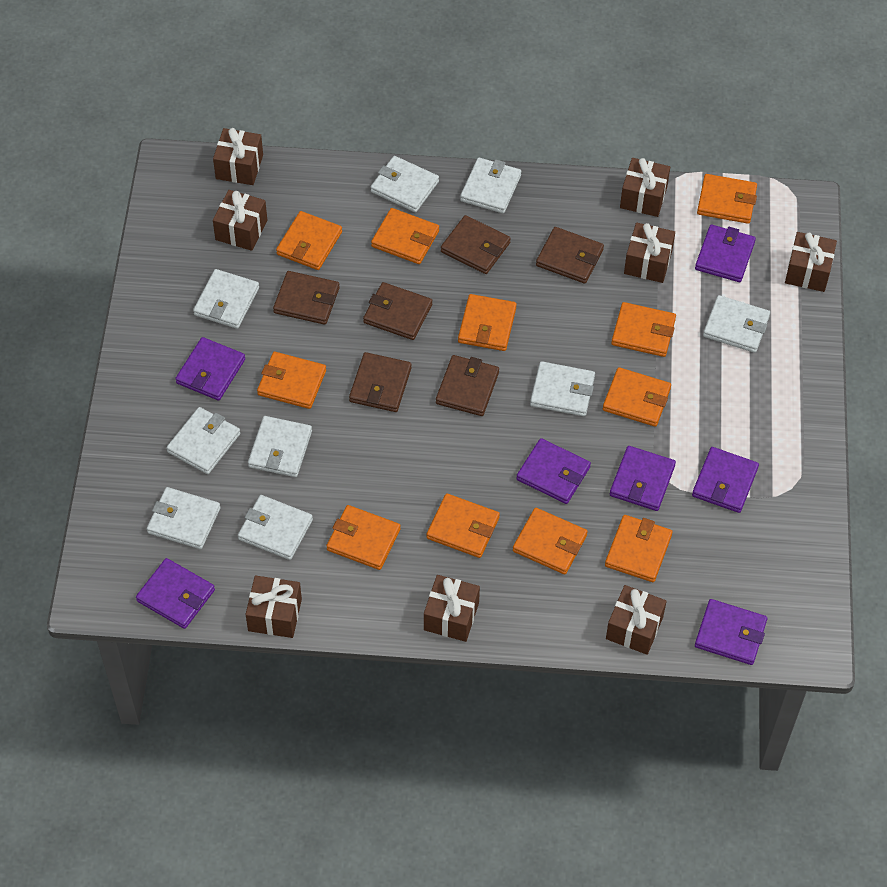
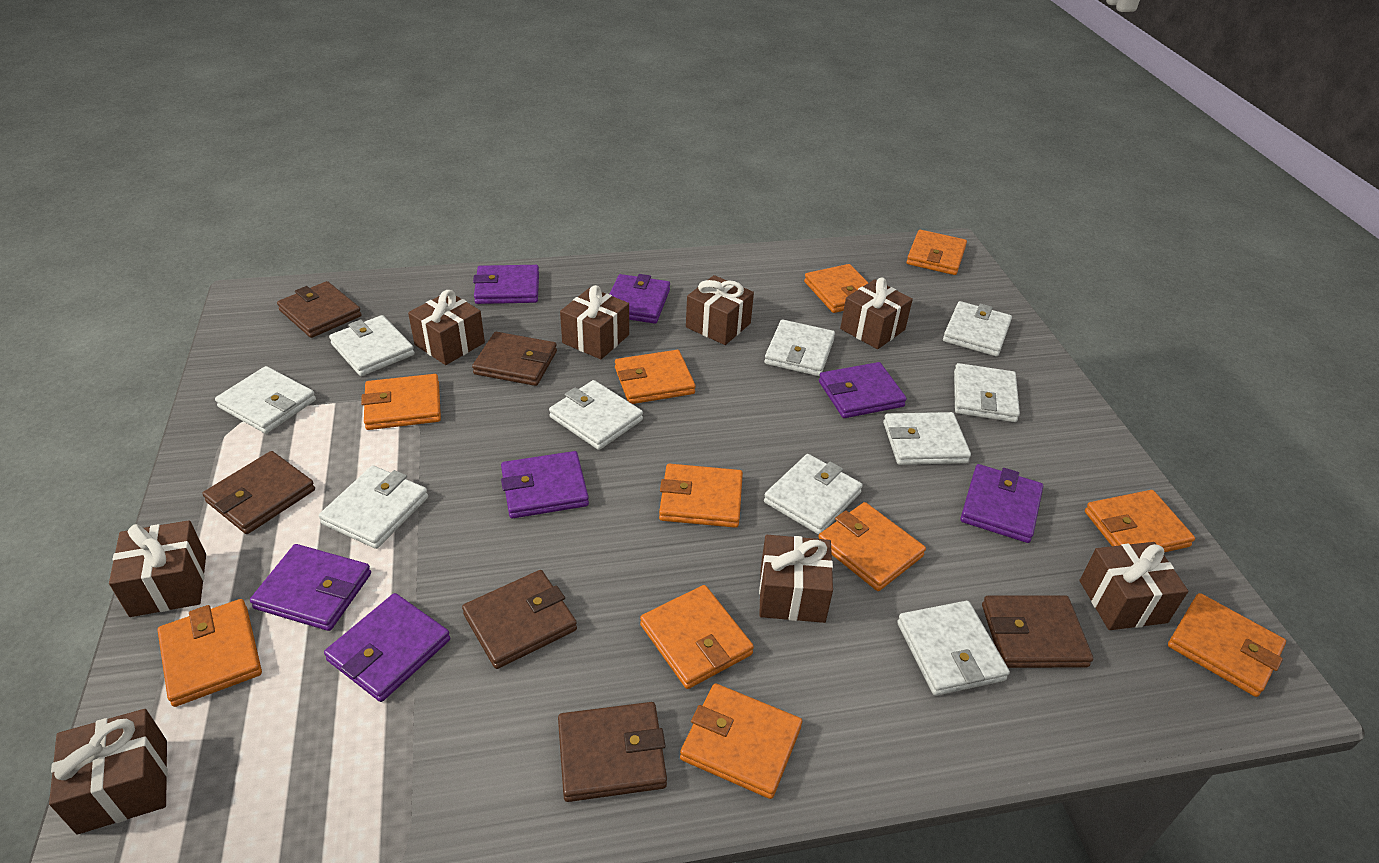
white wallet: 9 -> 10

